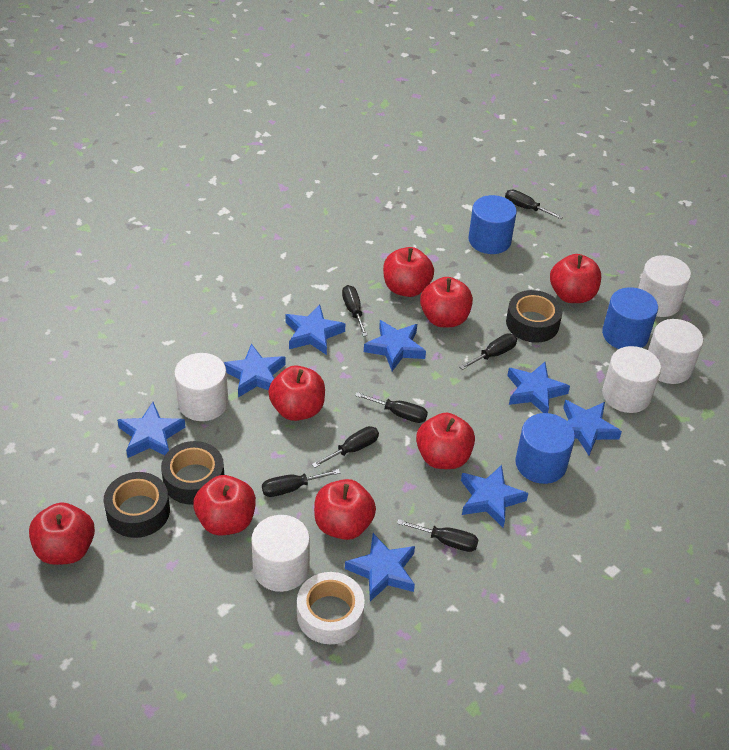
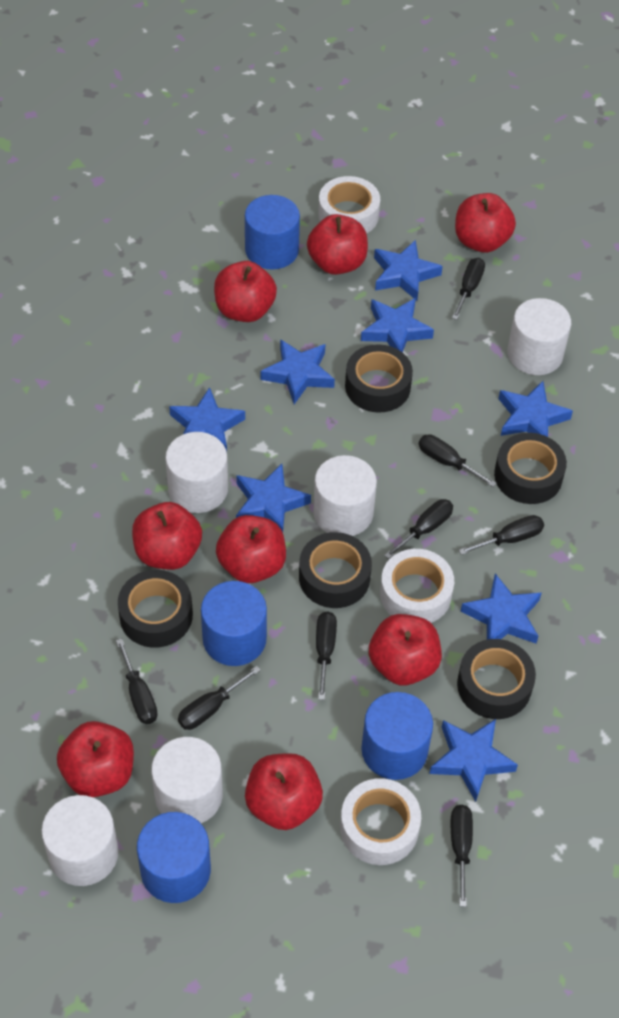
black screwdriver: 7 -> 8
black tape: 3 -> 5
blue cylinder: 3 -> 4
white tape: 1 -> 3

